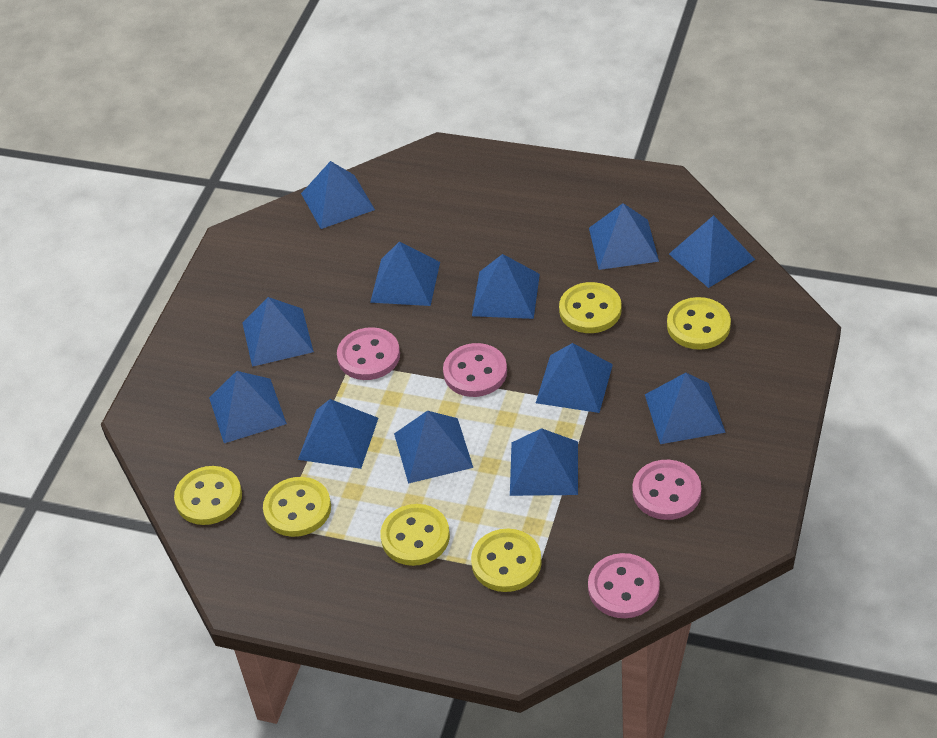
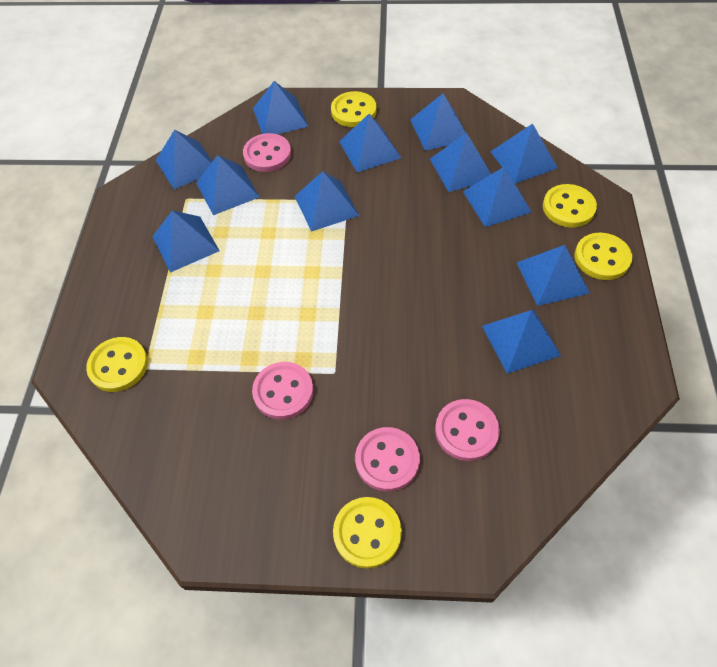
yellow button: 6 -> 5

